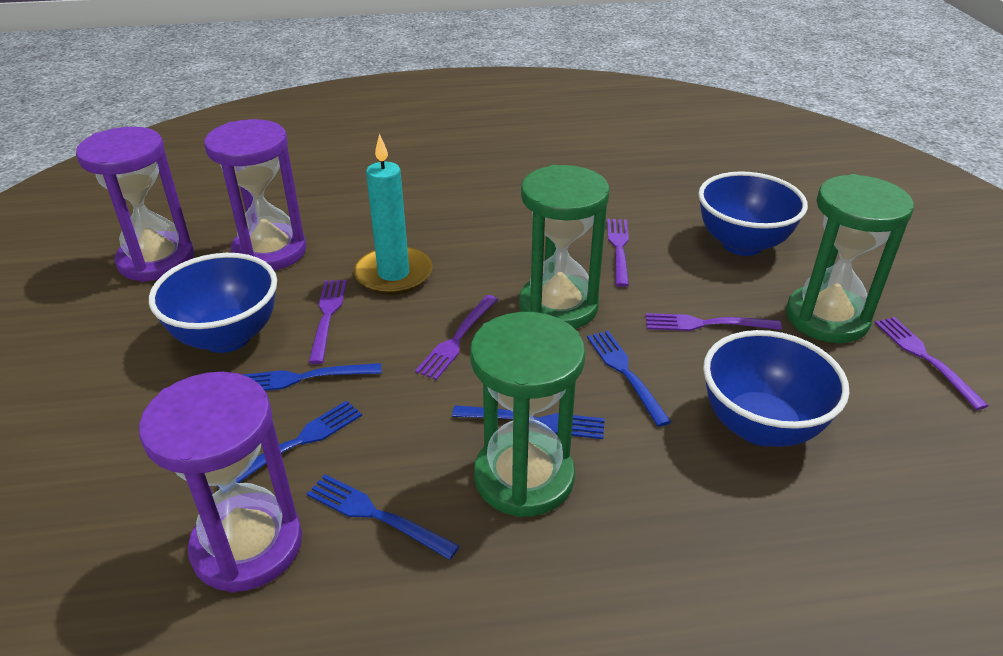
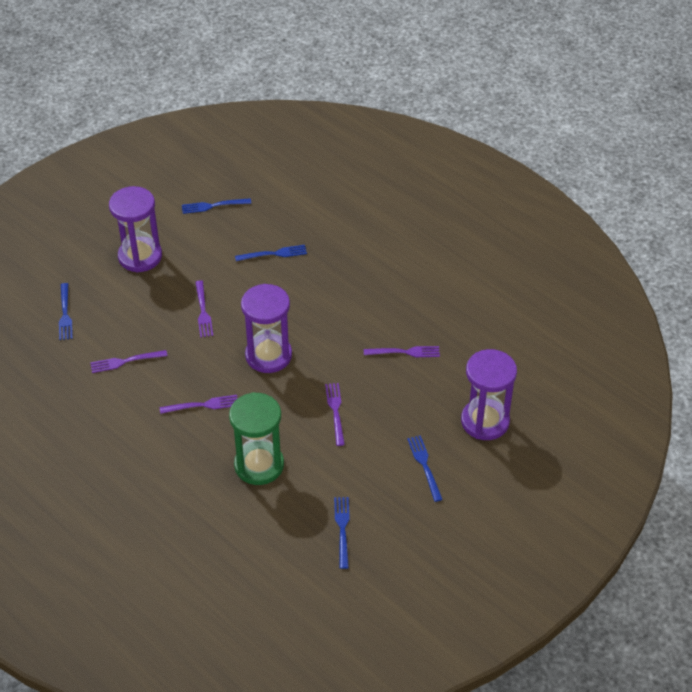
blue bowl: 3 -> 0
green hourglass: 3 -> 1
turquoise candle: 1 -> 0

